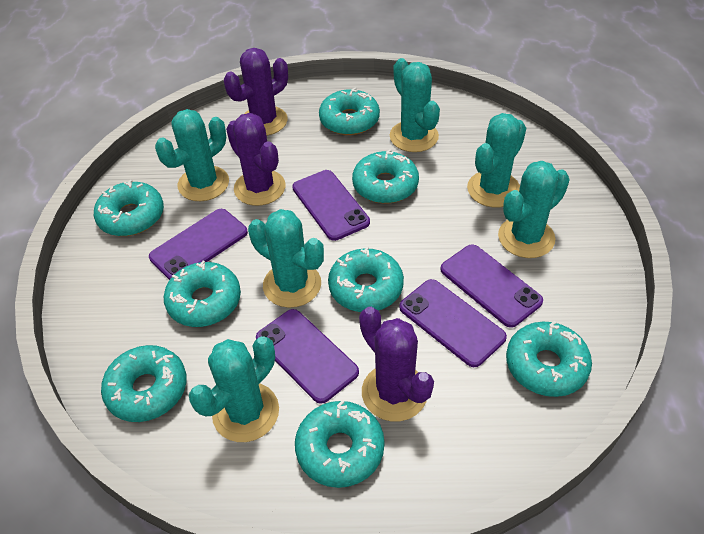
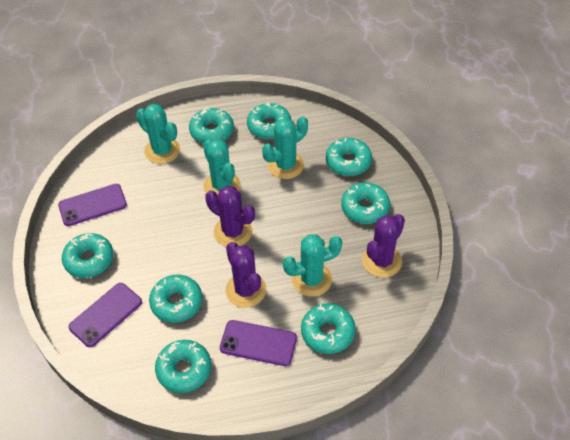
purple phone: 5 -> 3
turquoise cactus: 6 -> 4

